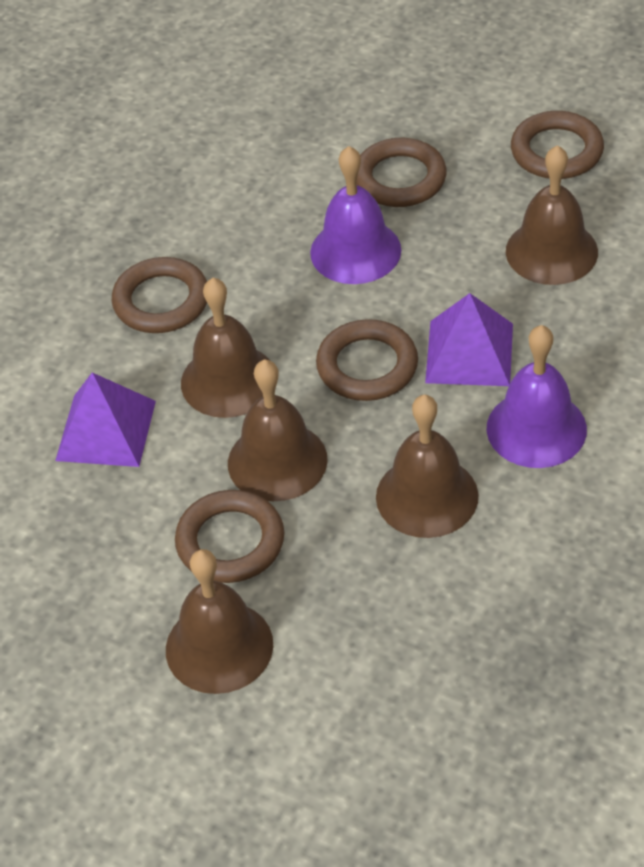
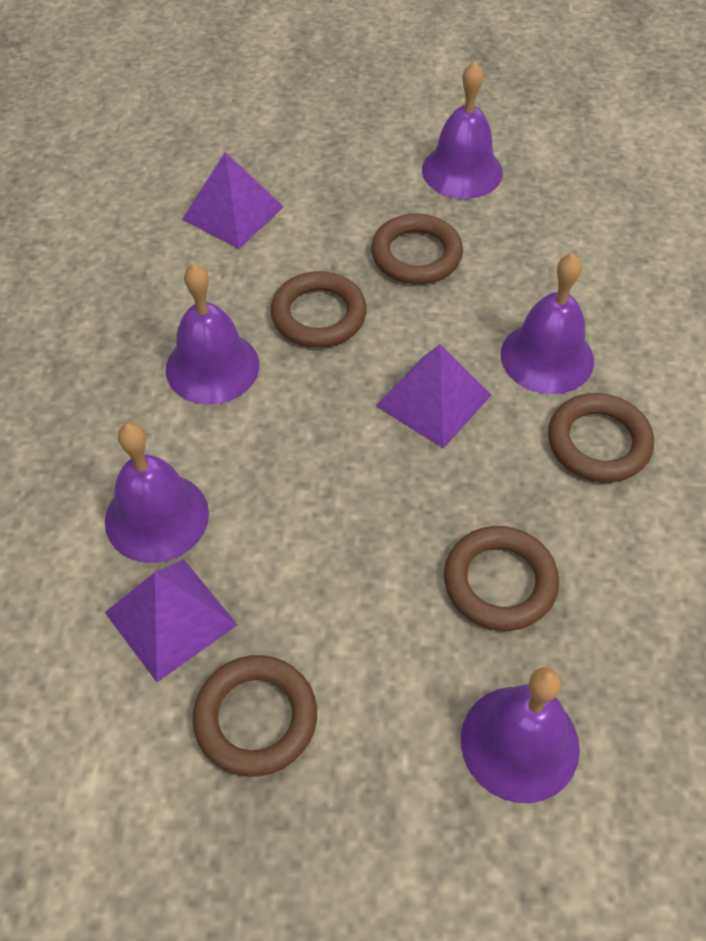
brown bell: 5 -> 0
purple bell: 2 -> 5
purple pyramid: 2 -> 3

